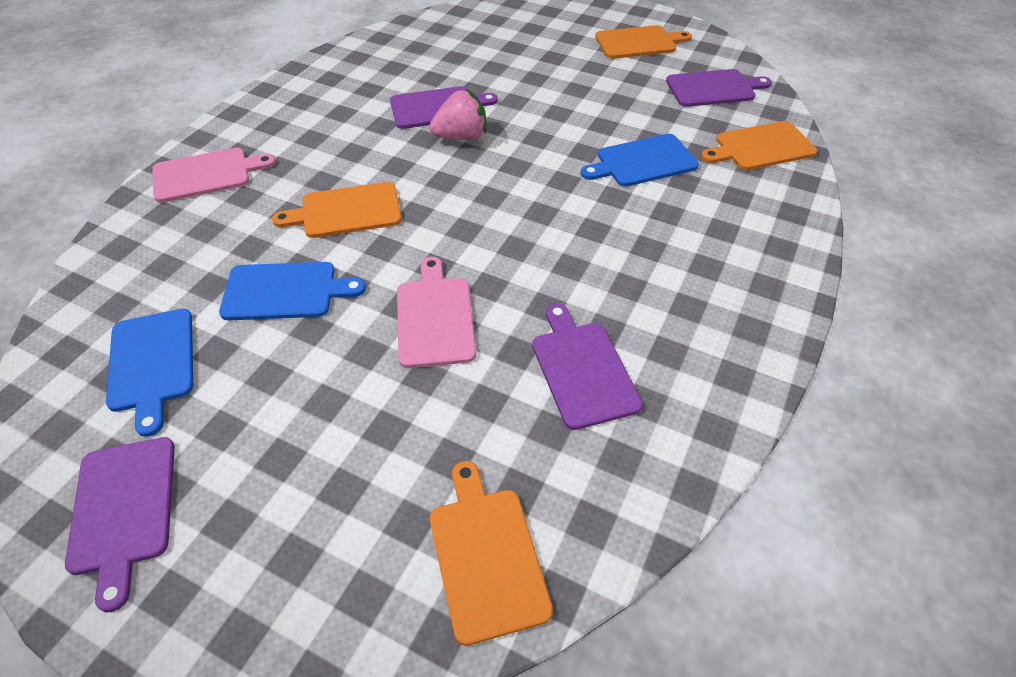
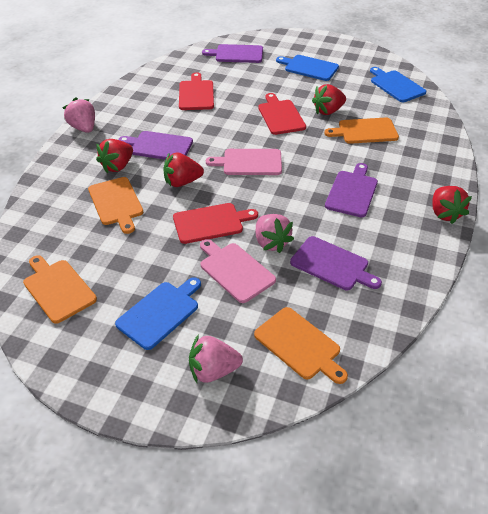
pink strawberry: 1 -> 3
red cutting board: 0 -> 3
red strawberry: 0 -> 4

